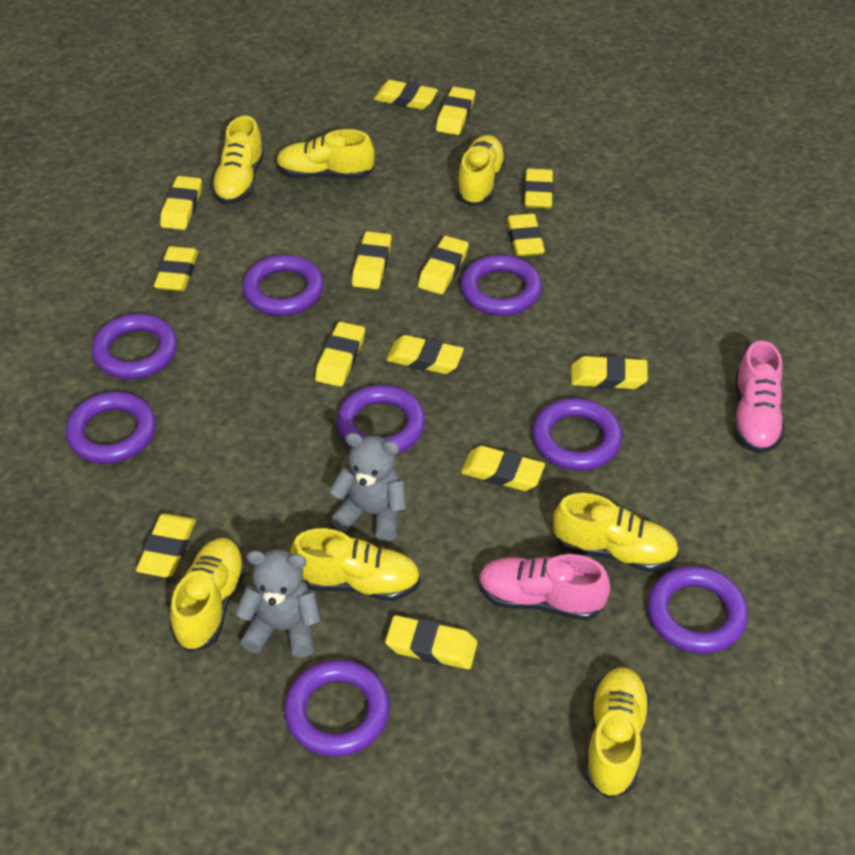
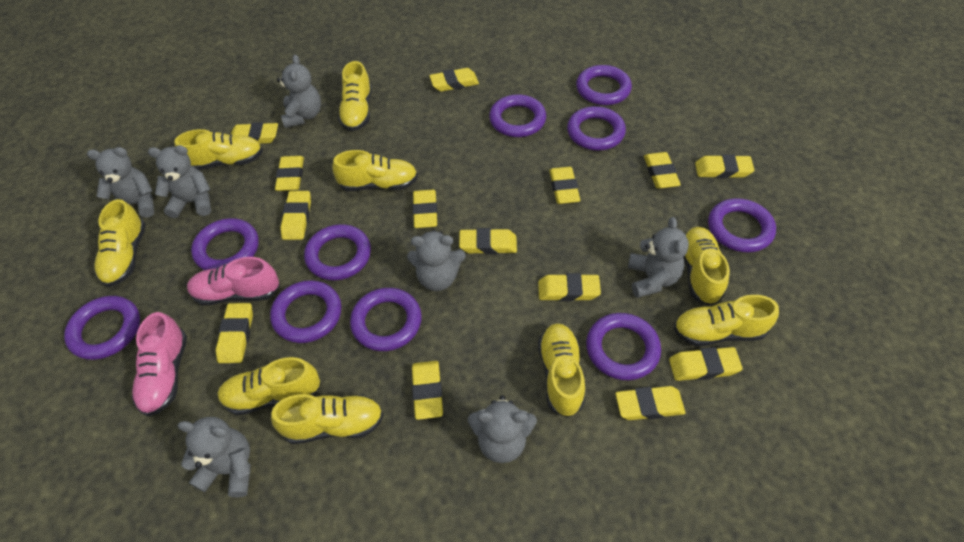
grey teddy bear: 2 -> 7
purple ring: 8 -> 10
yellow shoe: 7 -> 9

